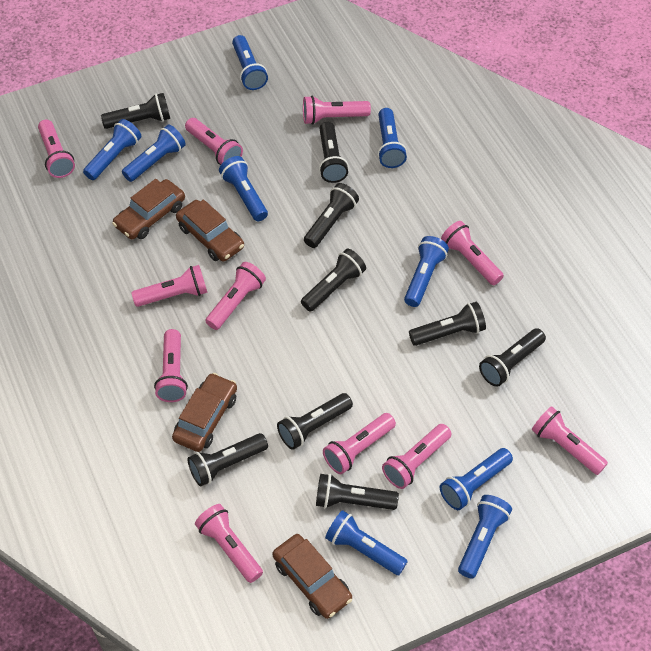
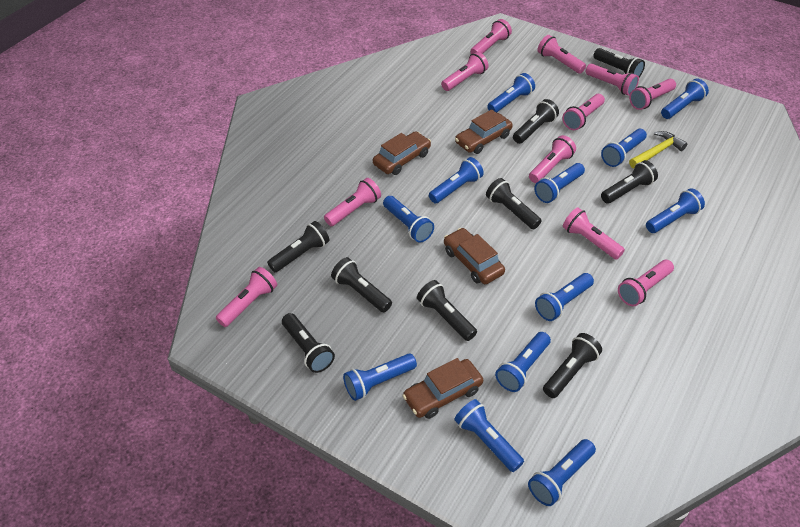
blue flashlight: 9 -> 12
yellow hammer: 0 -> 1

